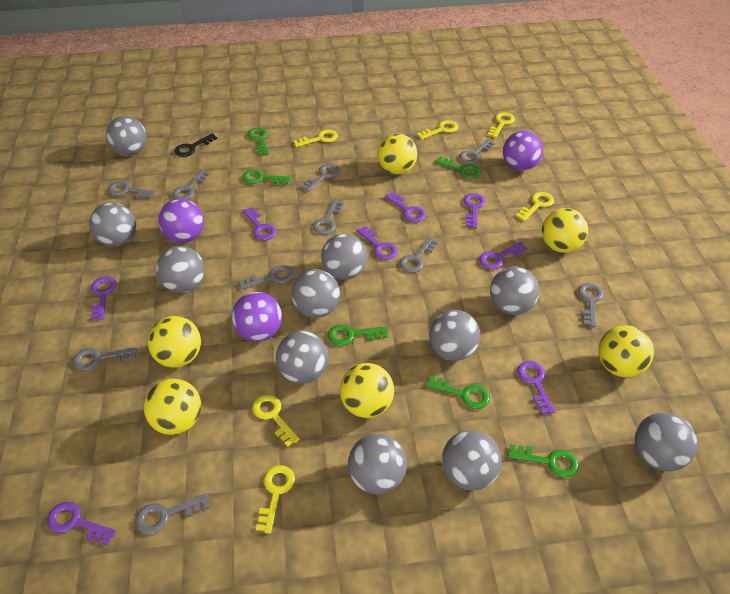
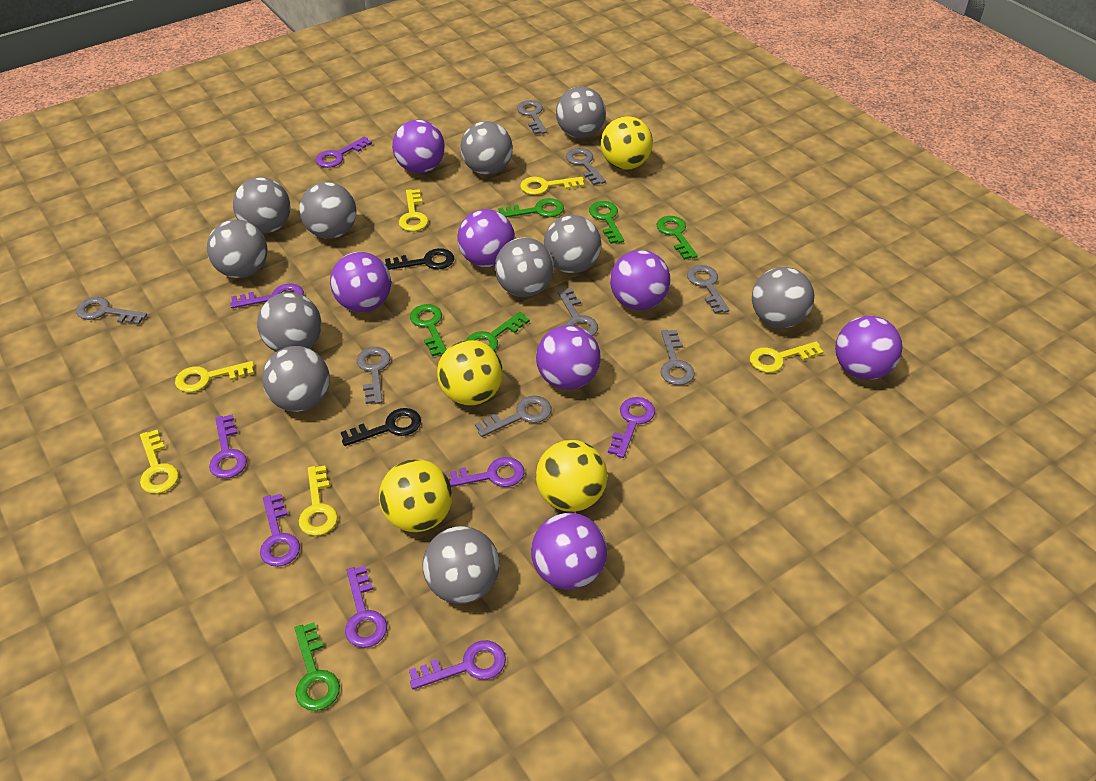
black key: 1 -> 2
grey key: 10 -> 8
purple ball: 3 -> 7
yellow ball: 6 -> 4

